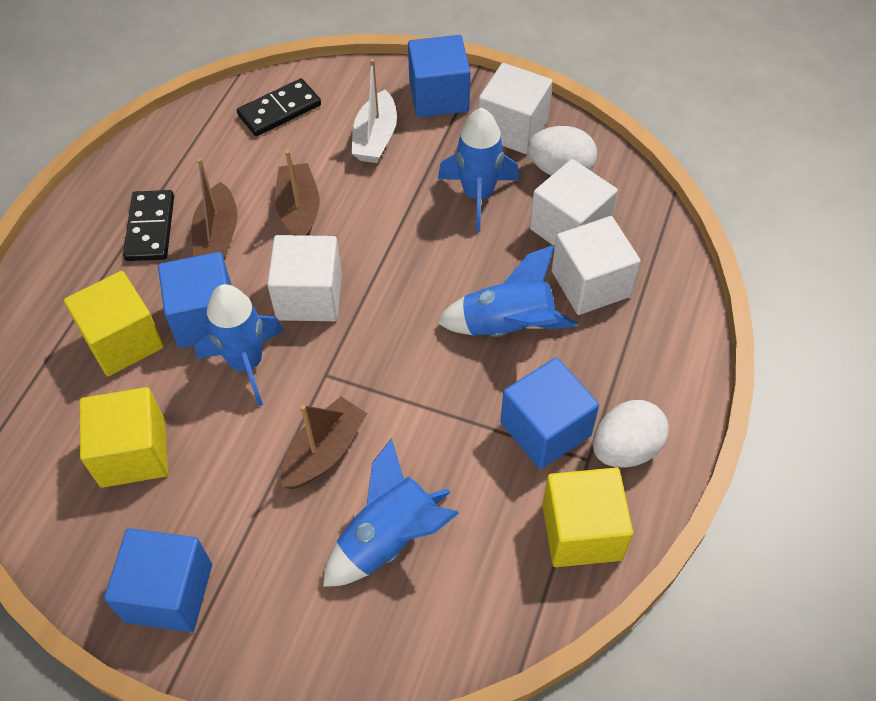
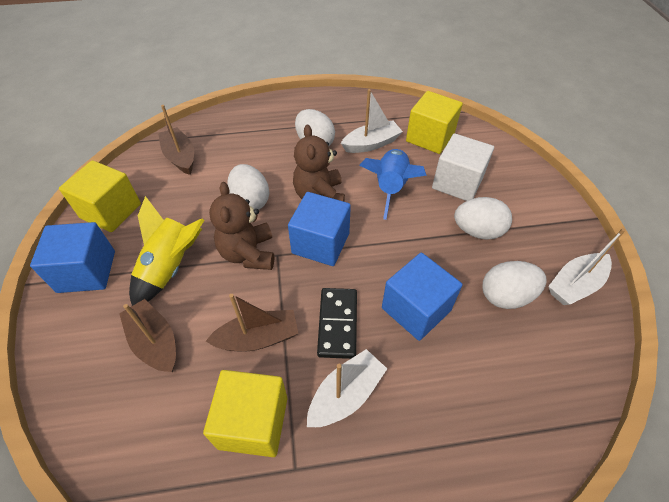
black domino: 2 -> 1
blue cube: 4 -> 3
blue rocket: 4 -> 1
brown teddy bear: 0 -> 2
white boat: 1 -> 3
white cube: 4 -> 1
white egg: 2 -> 4
yellow rocket: 0 -> 1

